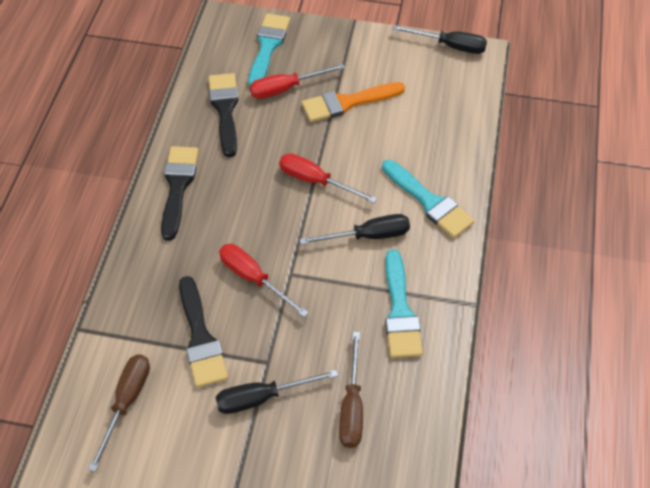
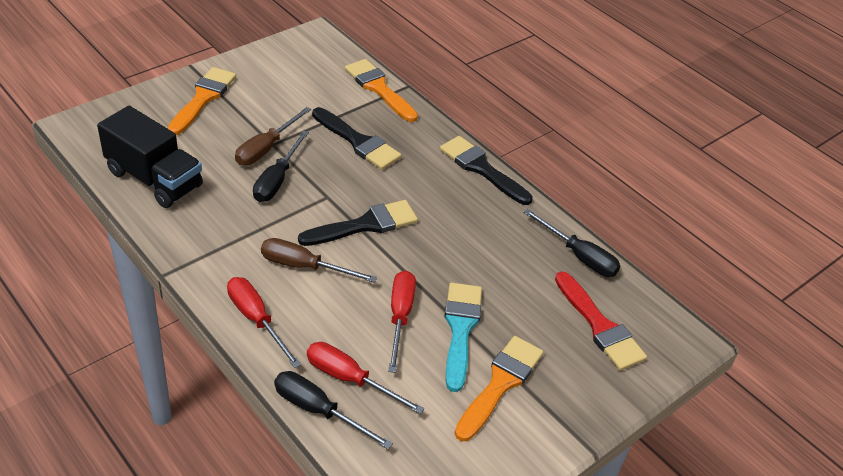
black truck: 0 -> 1
orange brush: 1 -> 3
red brush: 0 -> 1
turquoise brush: 3 -> 1

